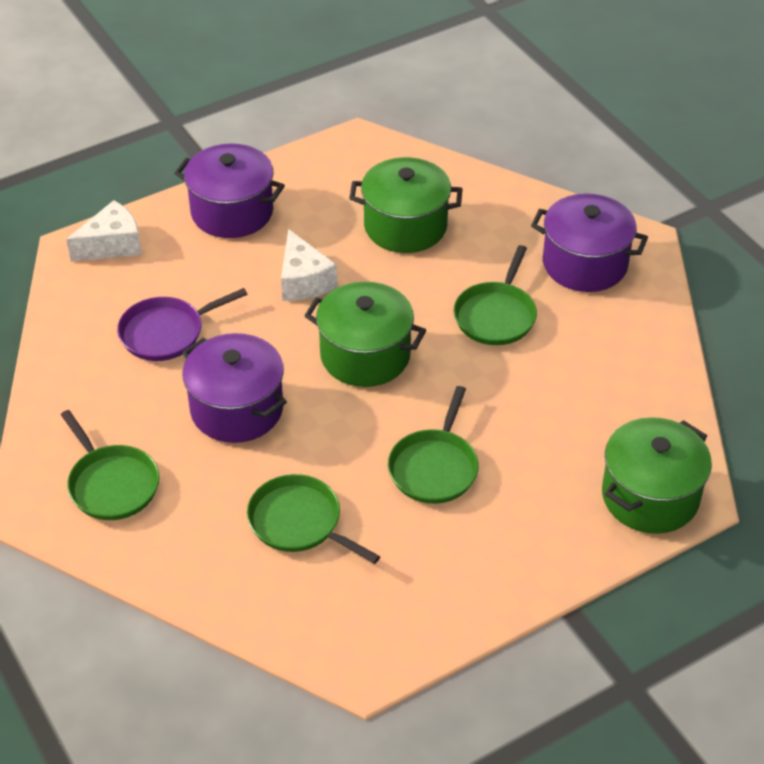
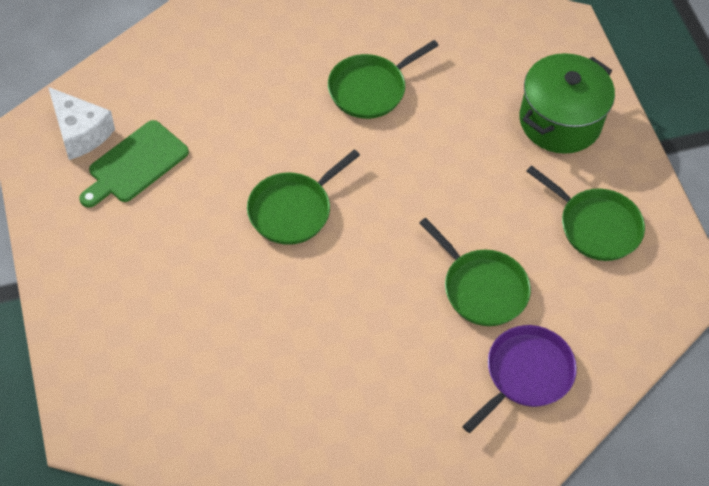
green cutting board: 0 -> 1
green pot: 3 -> 1
purple pot: 3 -> 0
white cheese: 2 -> 1

